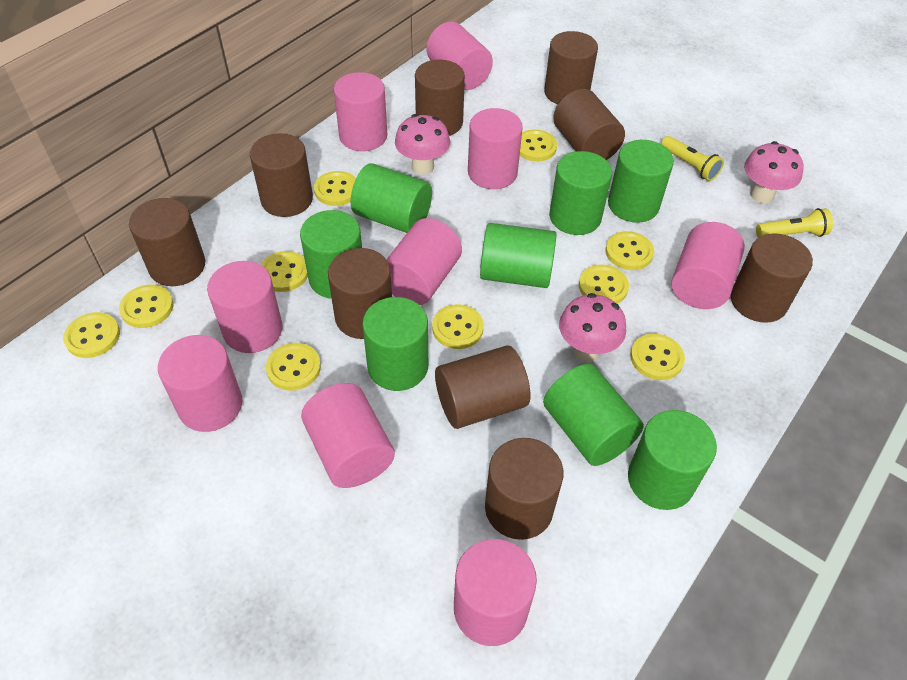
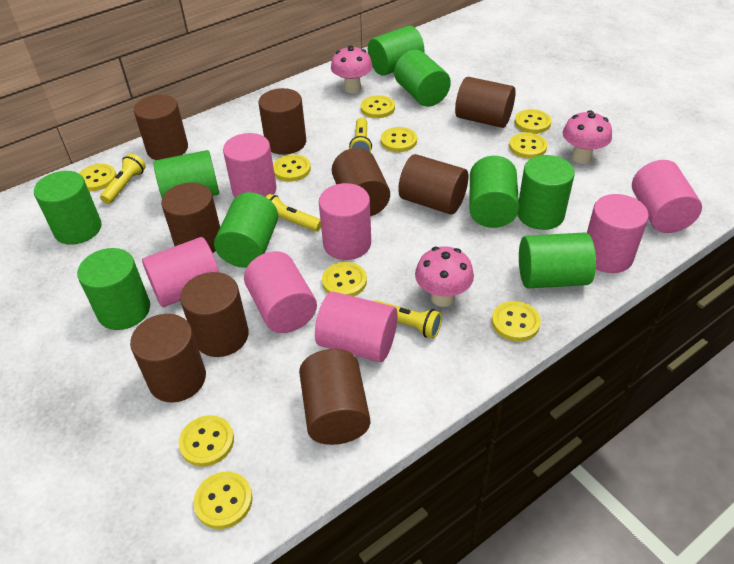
green cylinder: 8 -> 9
pink cylinder: 9 -> 7
yellow flashlight: 2 -> 4

